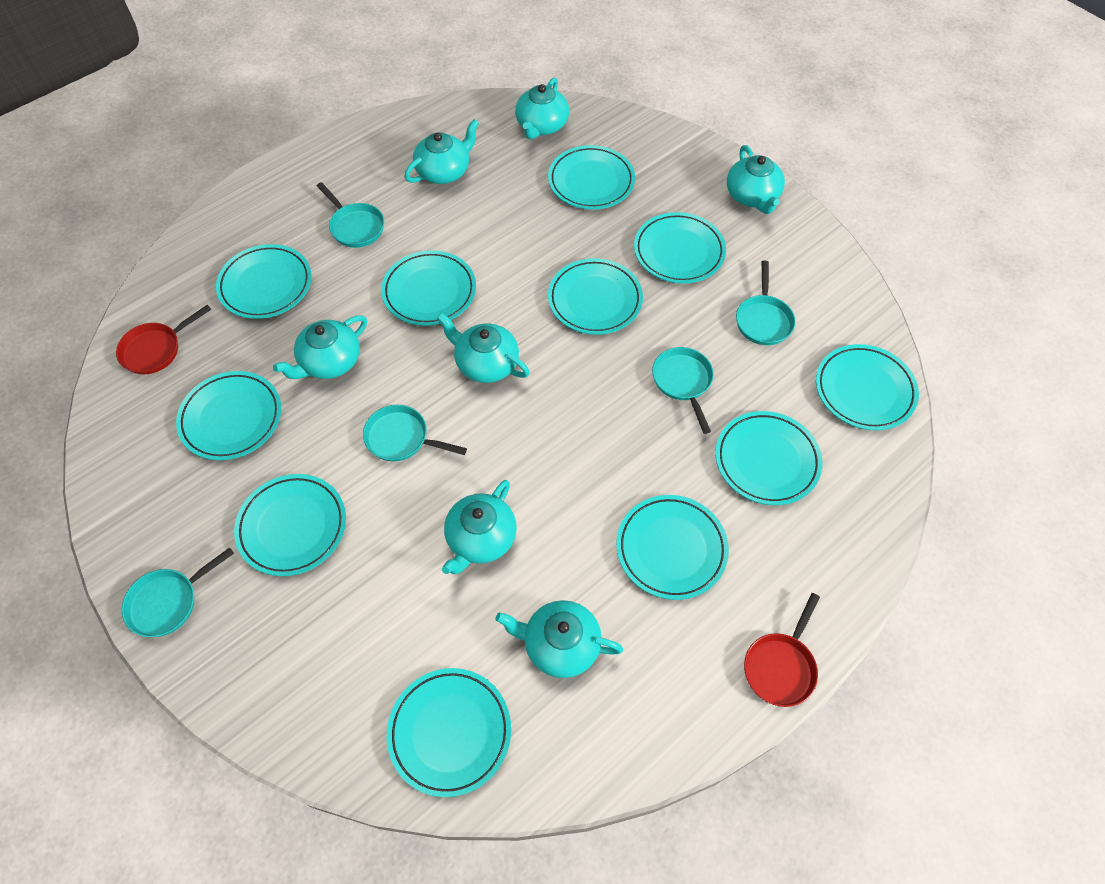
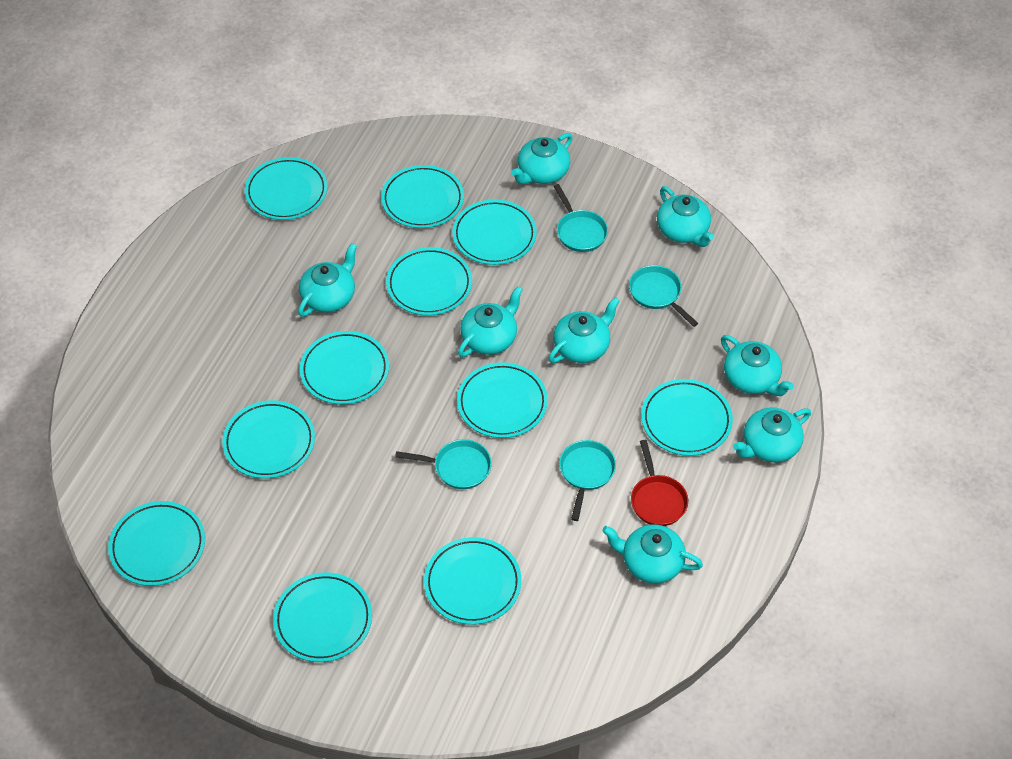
red pan: 2 -> 1
turquoise pan: 5 -> 4
turquoise teapot: 7 -> 8

